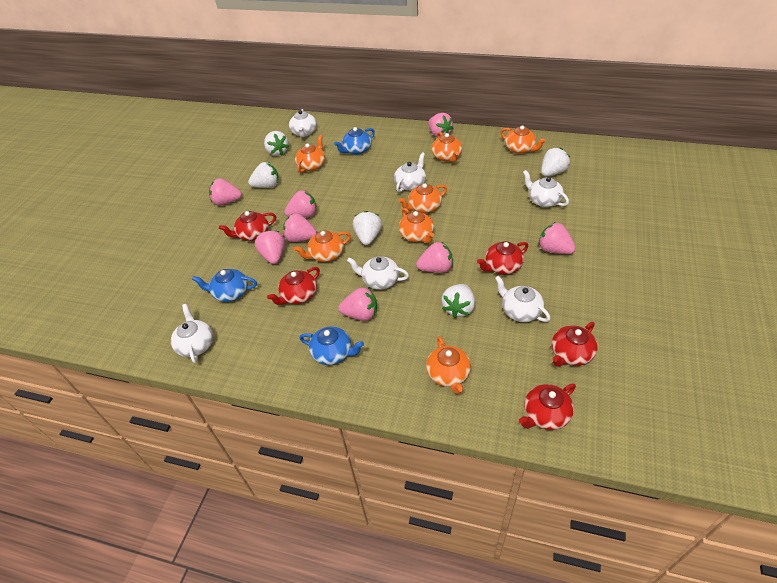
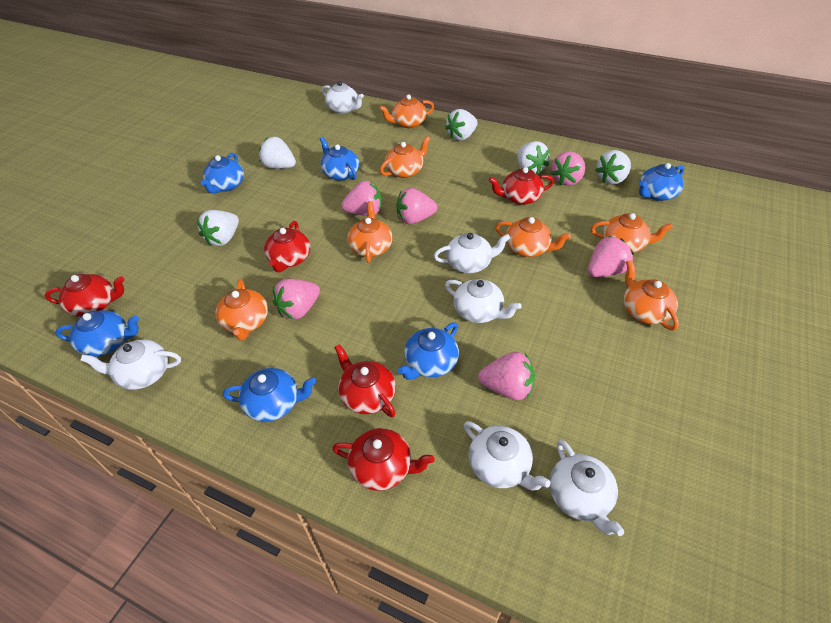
blue teapot: 3 -> 6
pink strawberry: 8 -> 6

